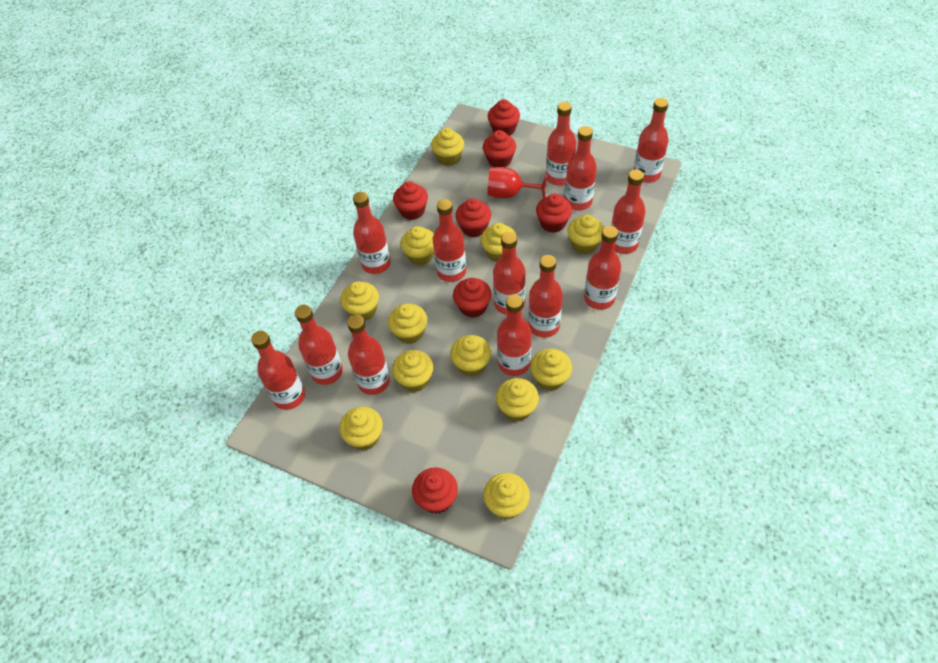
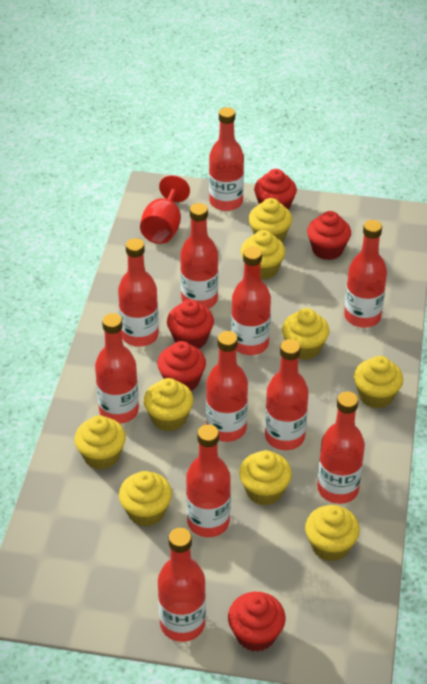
red bottle: 13 -> 11
red cupcake: 7 -> 5
yellow cupcake: 12 -> 9

